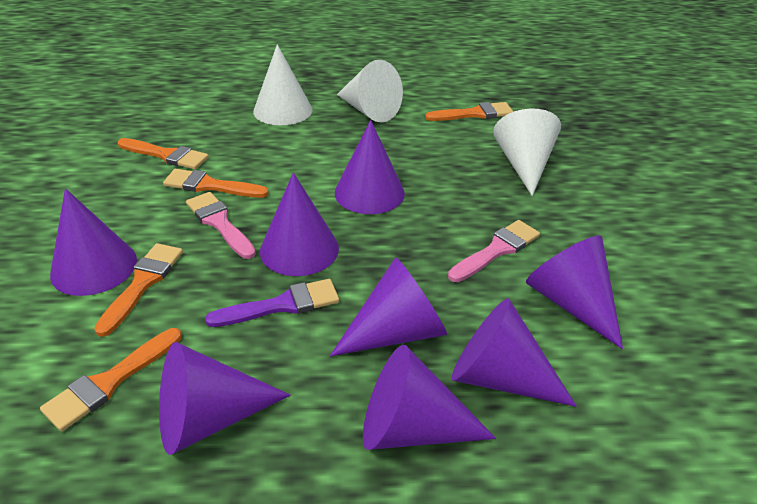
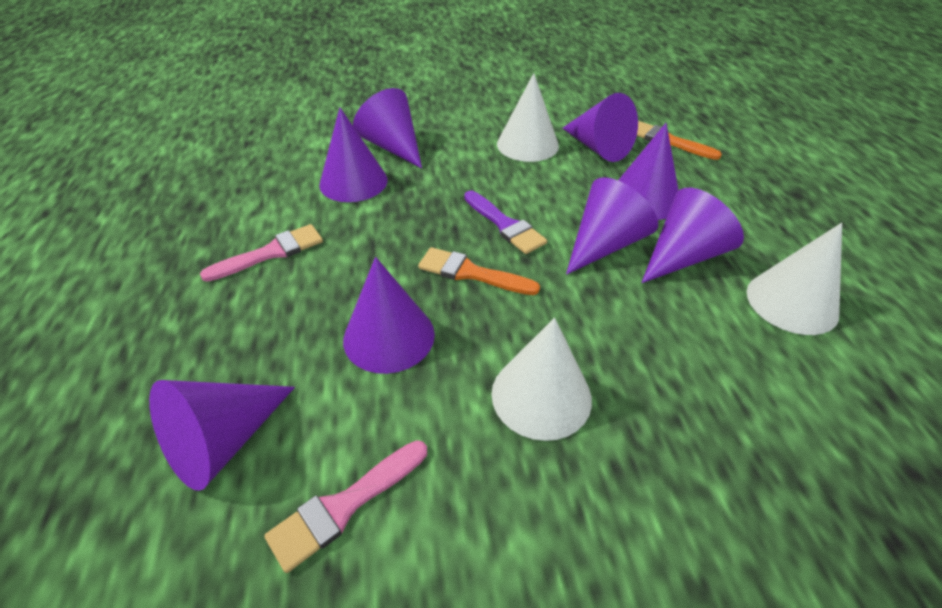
orange brush: 5 -> 2

